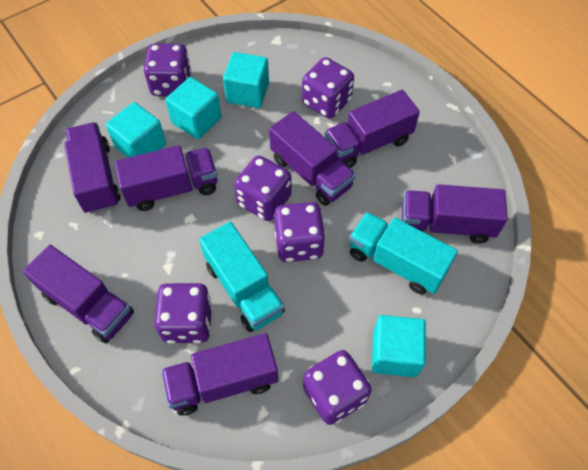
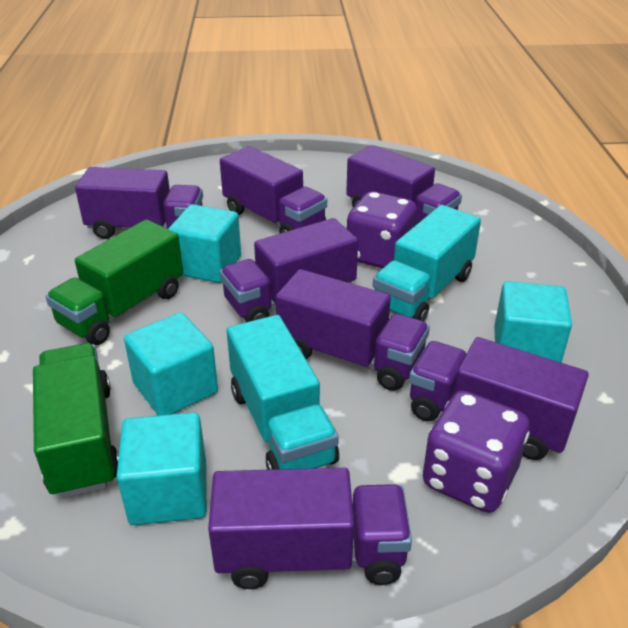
green truck: 0 -> 2
purple dice: 6 -> 2

